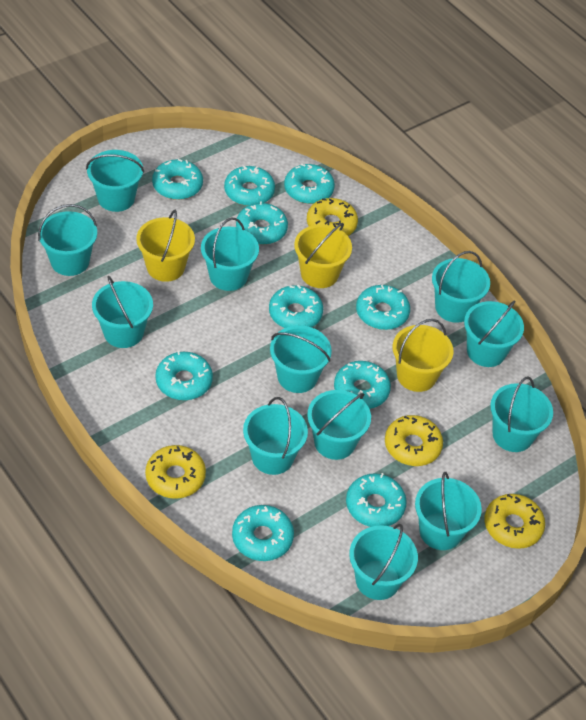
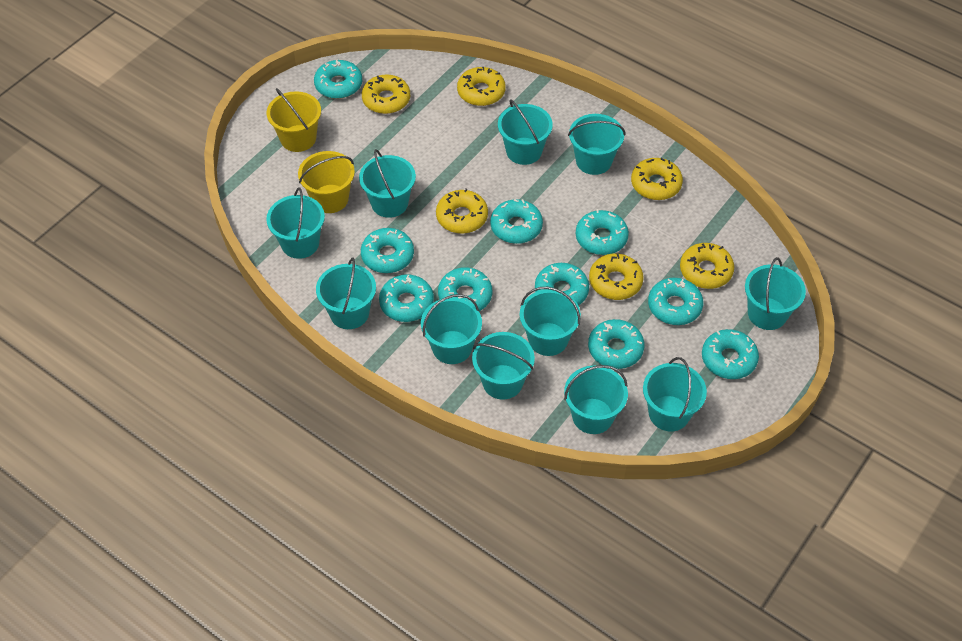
turquoise bucket: 12 -> 11
yellow bucket: 3 -> 2
yellow donut: 4 -> 6

